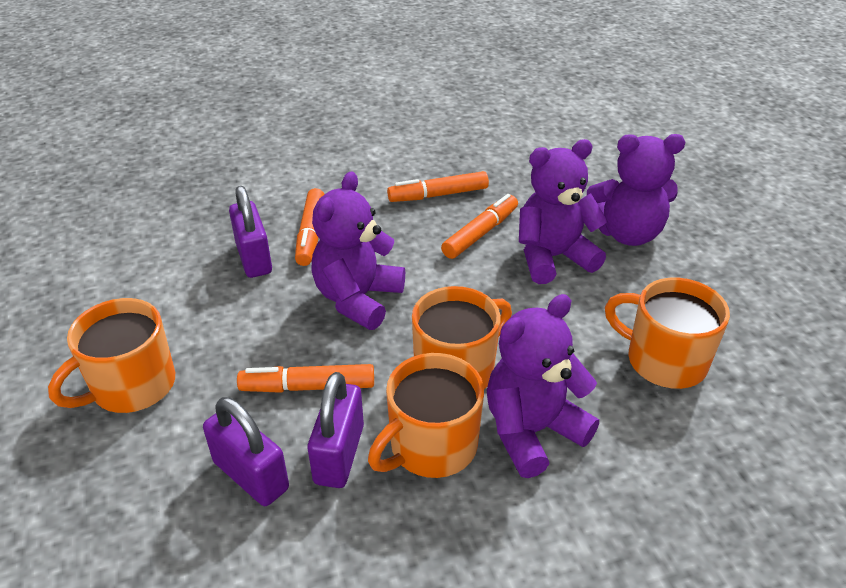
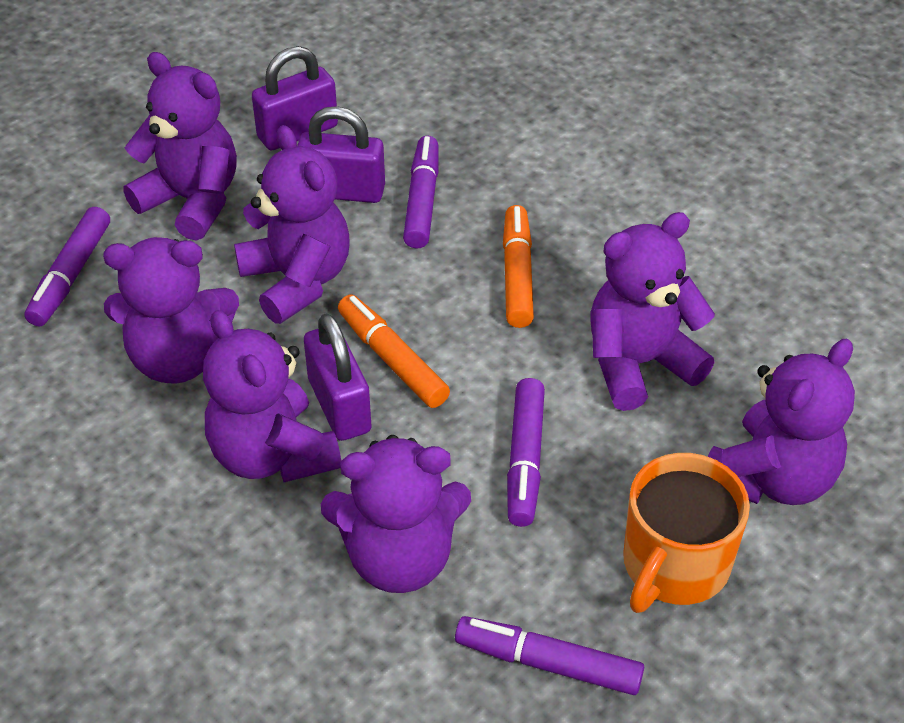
orange marker: 4 -> 2
orange mug: 4 -> 1
purple marker: 0 -> 4
purple teddy bear: 4 -> 7

